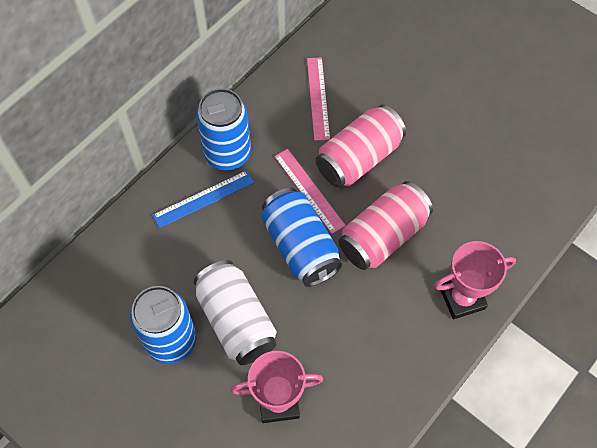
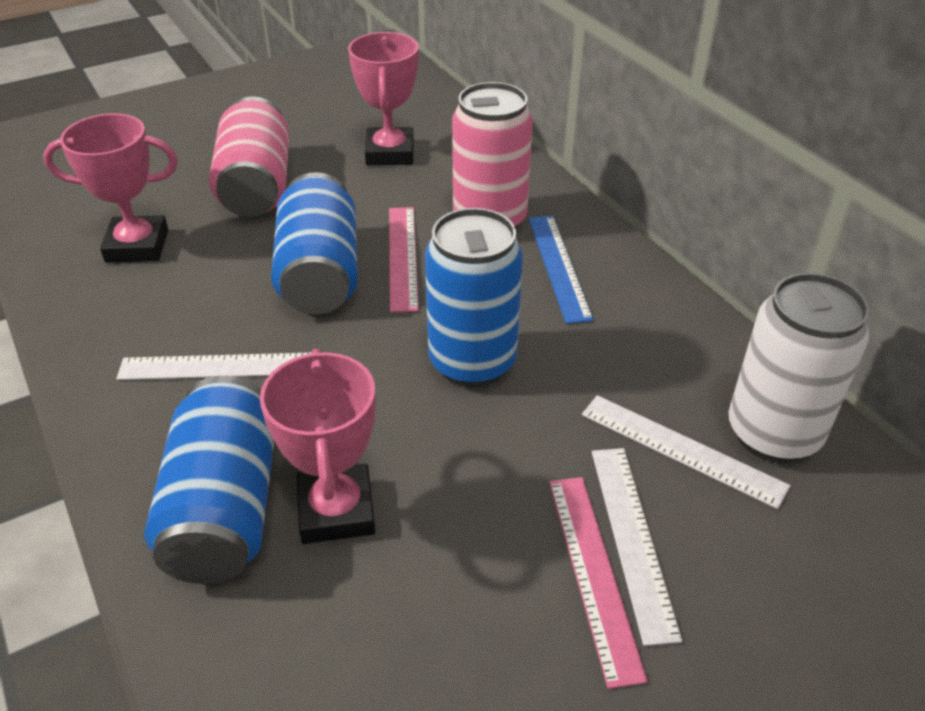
pink trophy: 2 -> 3
white ruler: 0 -> 3

